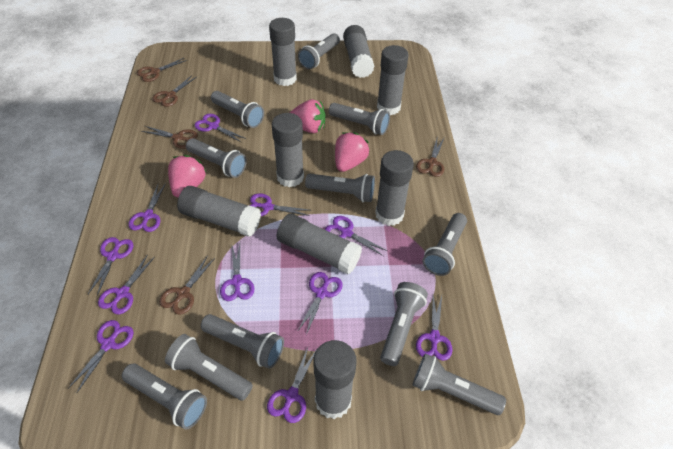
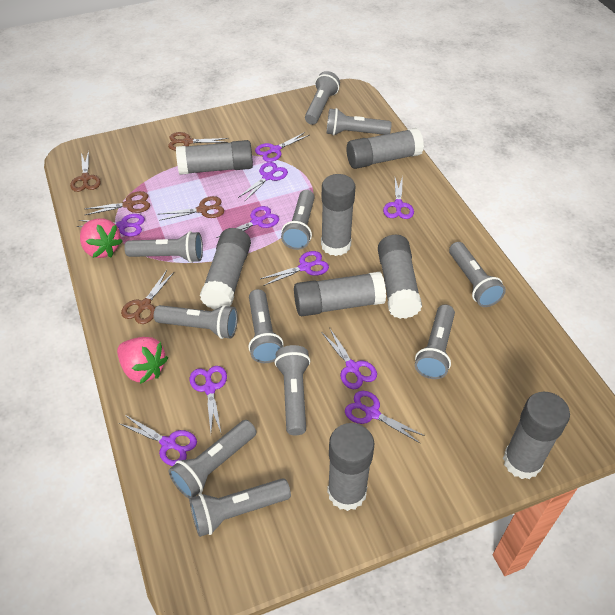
pink strawberry: 3 -> 2
purple scissors: 11 -> 10

